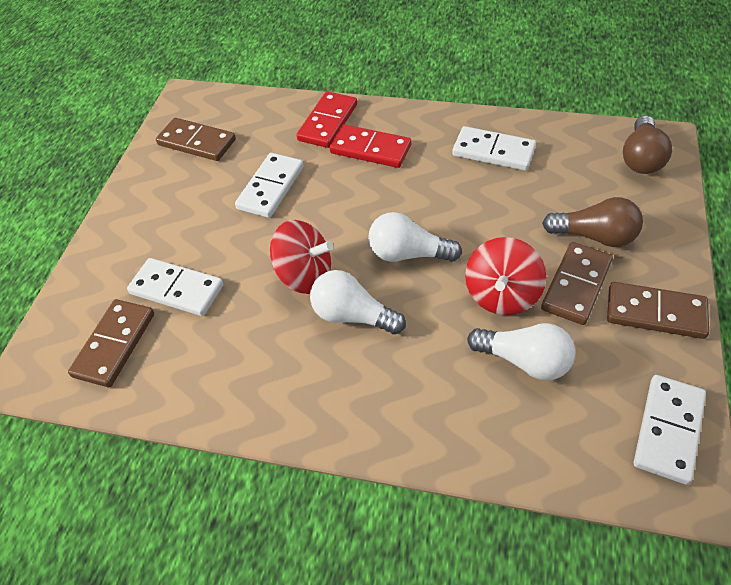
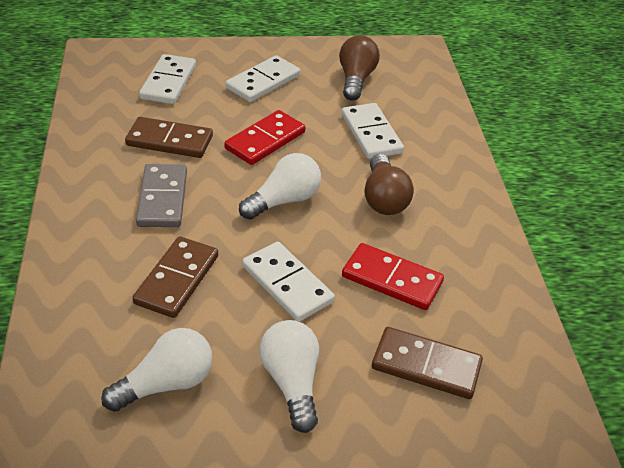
brown domino: 4 -> 3
grey domino: 0 -> 1
red spinning top: 2 -> 0

